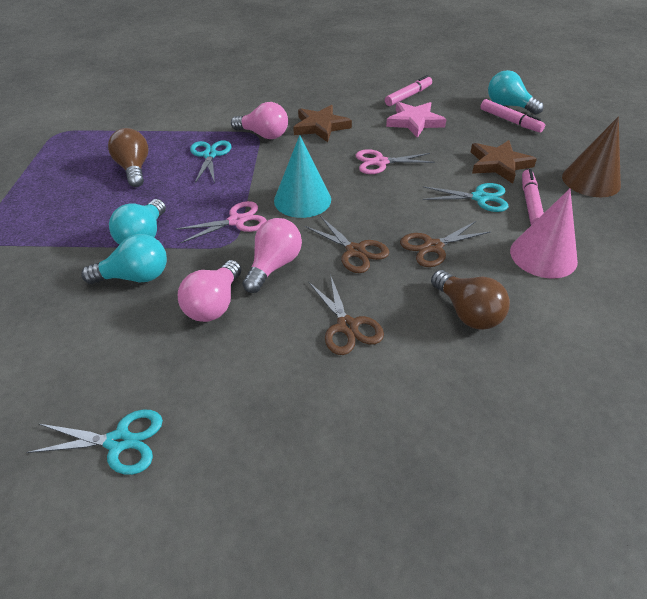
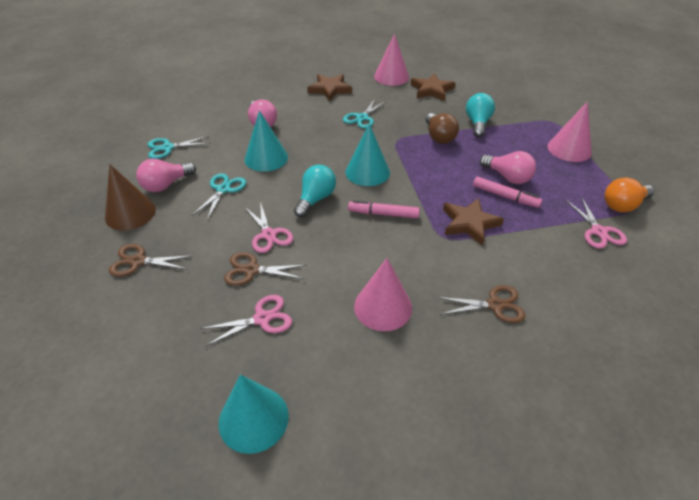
brown light bulb: 2 -> 1
brown star: 2 -> 3
orange light bulb: 0 -> 1
pink cone: 1 -> 3
pink marker: 3 -> 2
pink scissors: 2 -> 3
pink star: 1 -> 0
turquoise cone: 1 -> 3
turquoise light bulb: 3 -> 2

